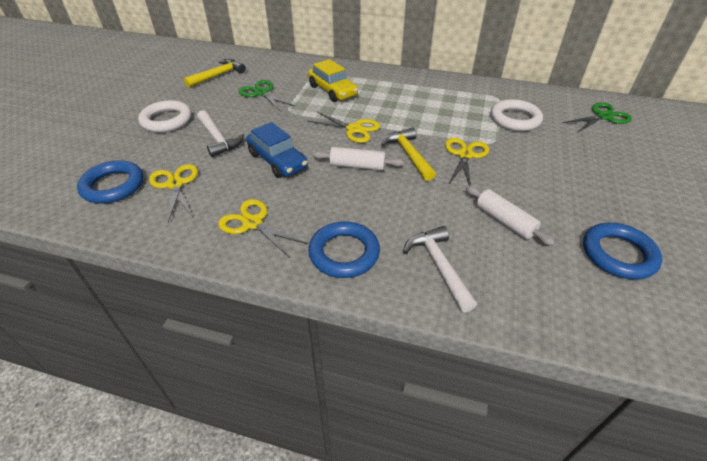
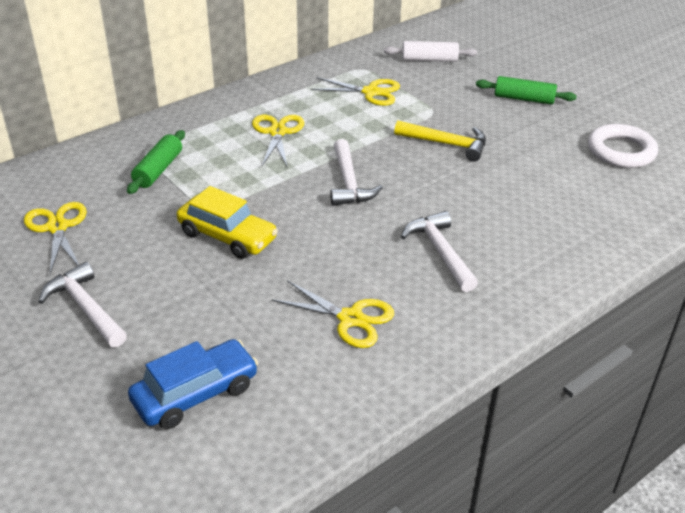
blue ring: 3 -> 0
green rolling pin: 0 -> 2
green scissors: 2 -> 0
white hammer: 2 -> 3
white ring: 2 -> 1
white rolling pin: 2 -> 1
yellow hammer: 2 -> 1

